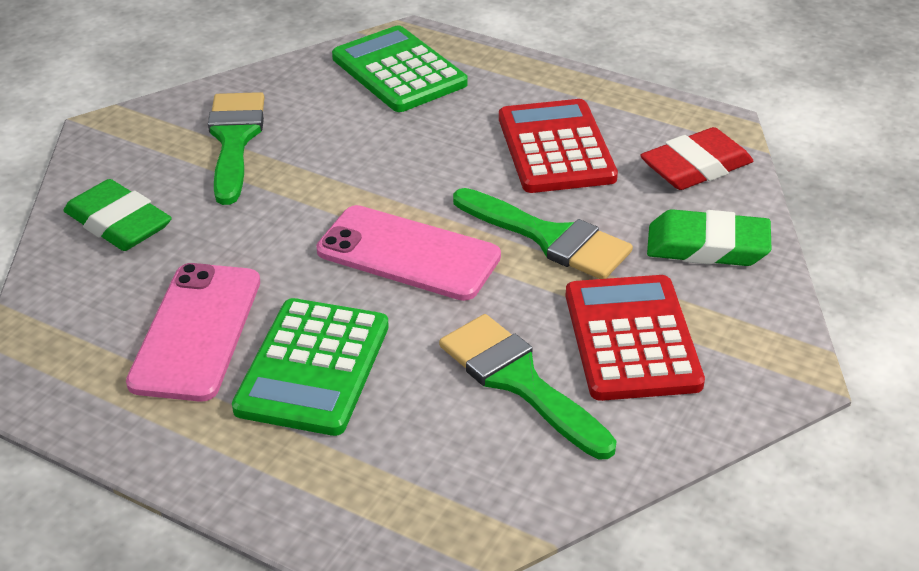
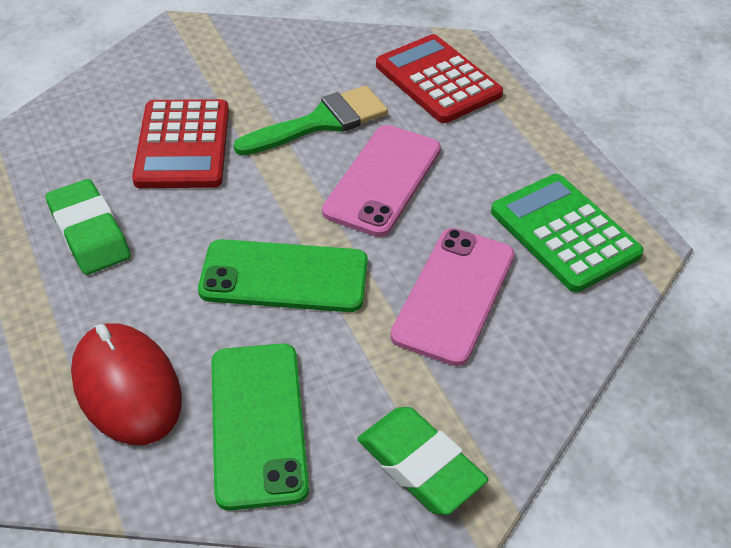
green brush: 3 -> 1
green calculator: 2 -> 1
green phone: 0 -> 2
red eraser: 1 -> 0
red mouse: 0 -> 1

